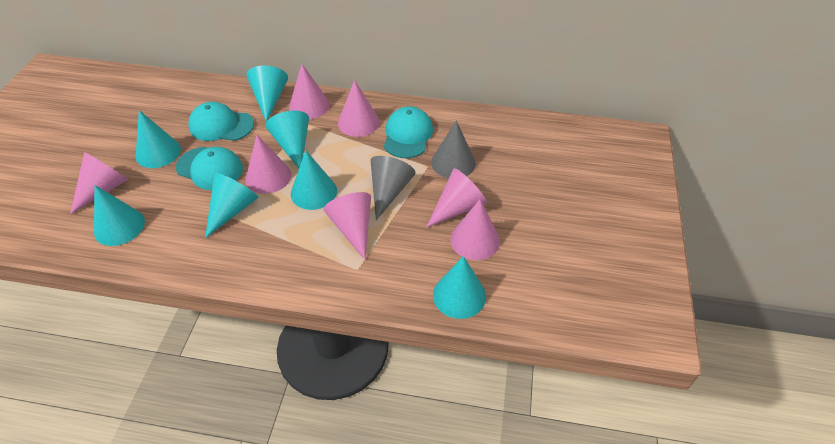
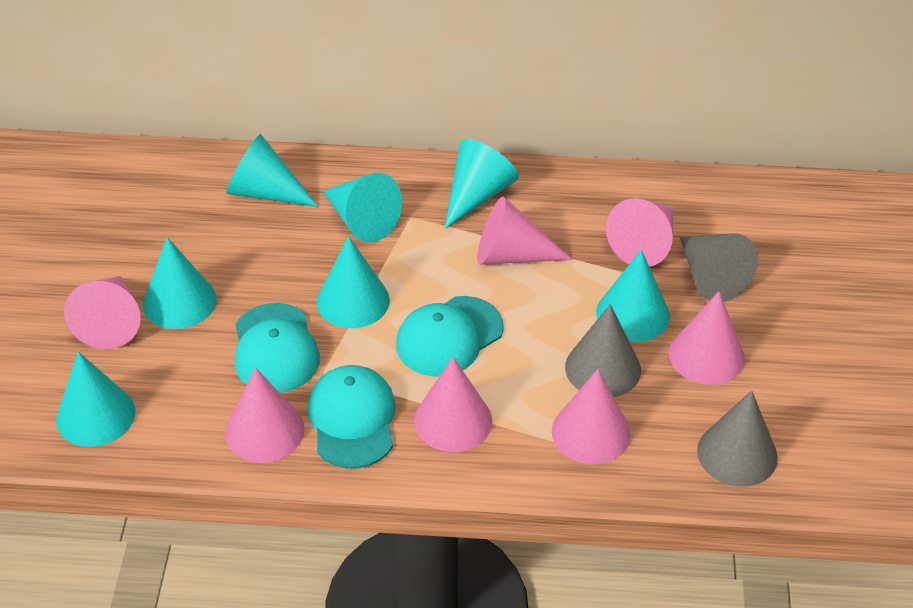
grey cone: 2 -> 3

